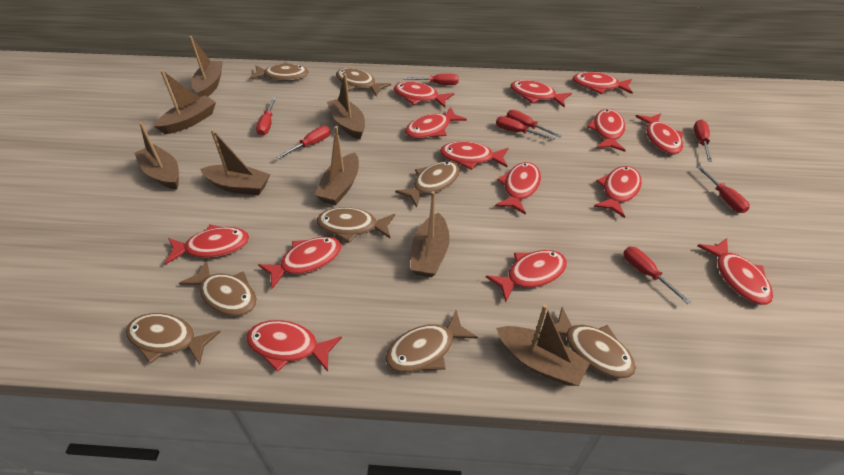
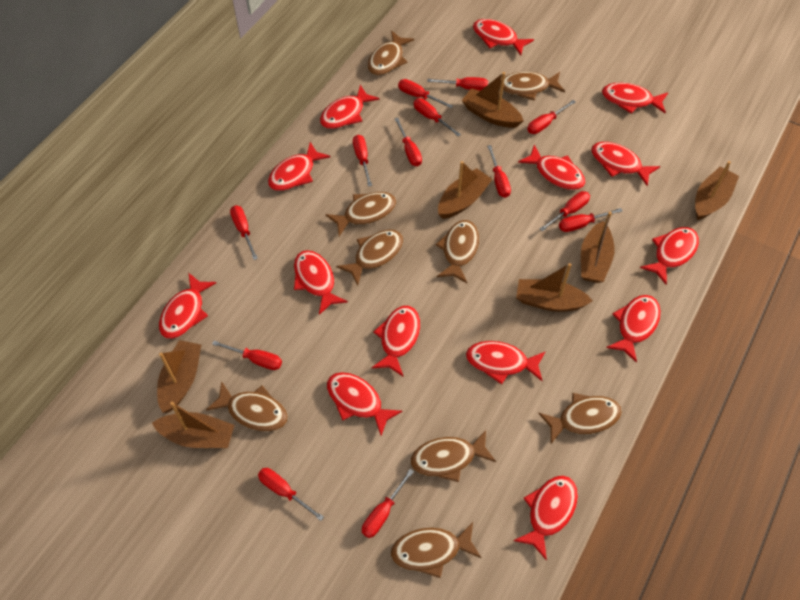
brown boat: 8 -> 7
brown fish: 8 -> 9
red screwdriver: 8 -> 13

